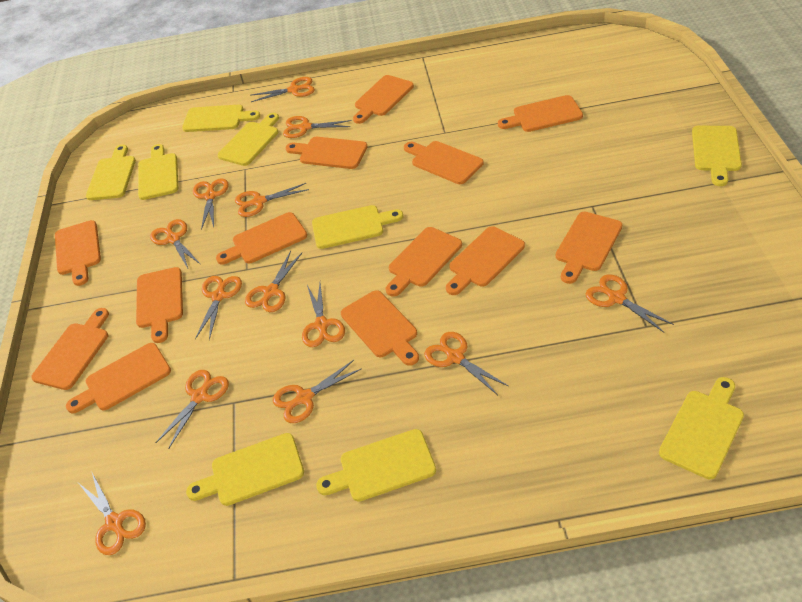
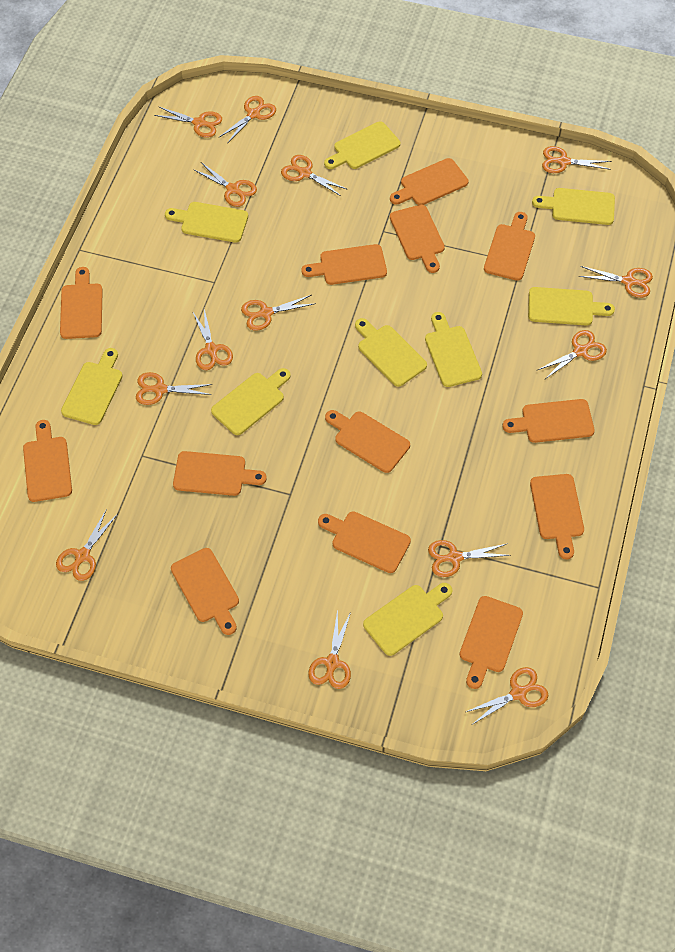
orange scissors: 13 -> 14

